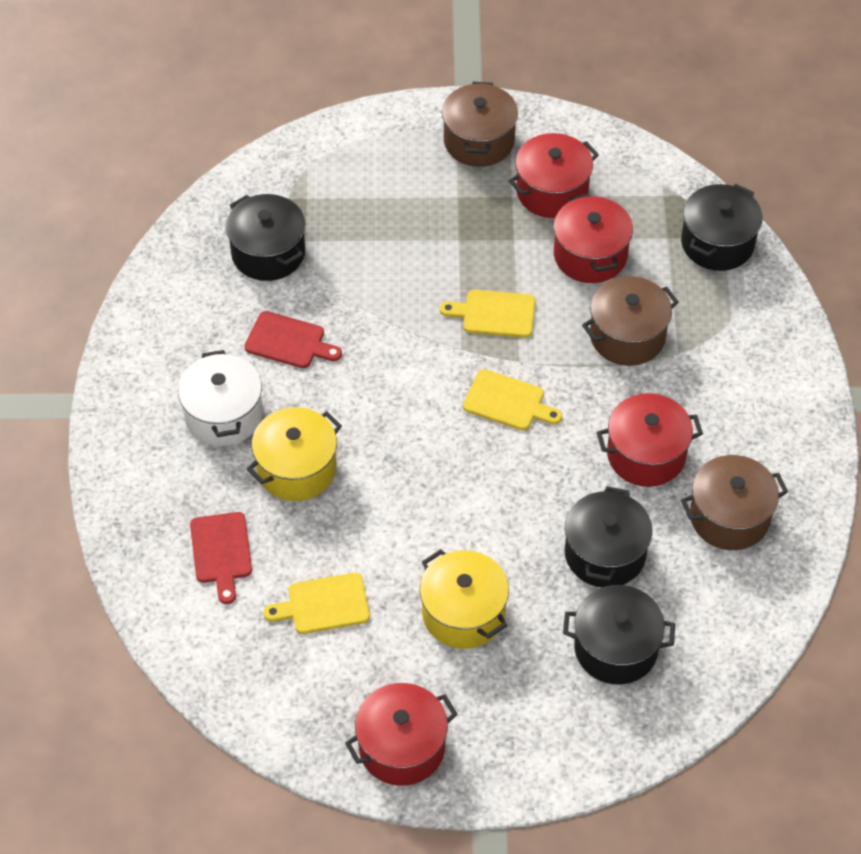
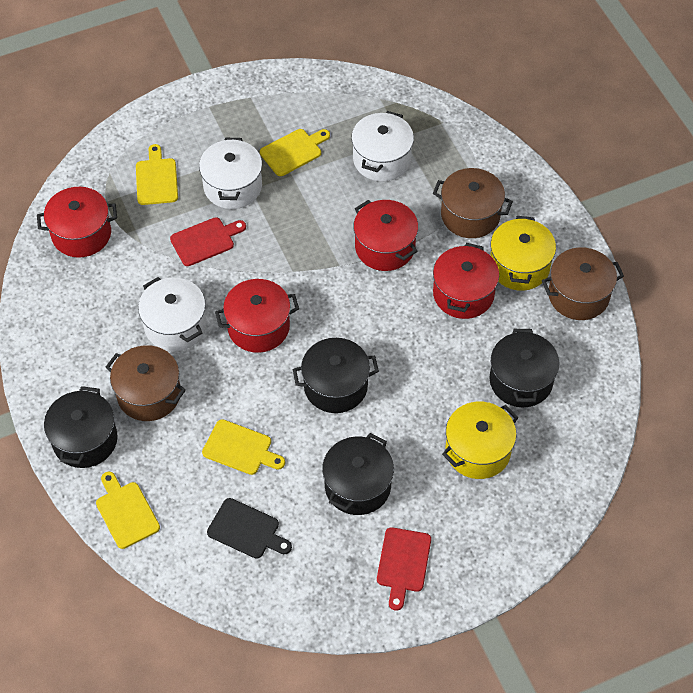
black cutting board: 0 -> 1
white pot: 1 -> 3
yellow cutting board: 3 -> 4

